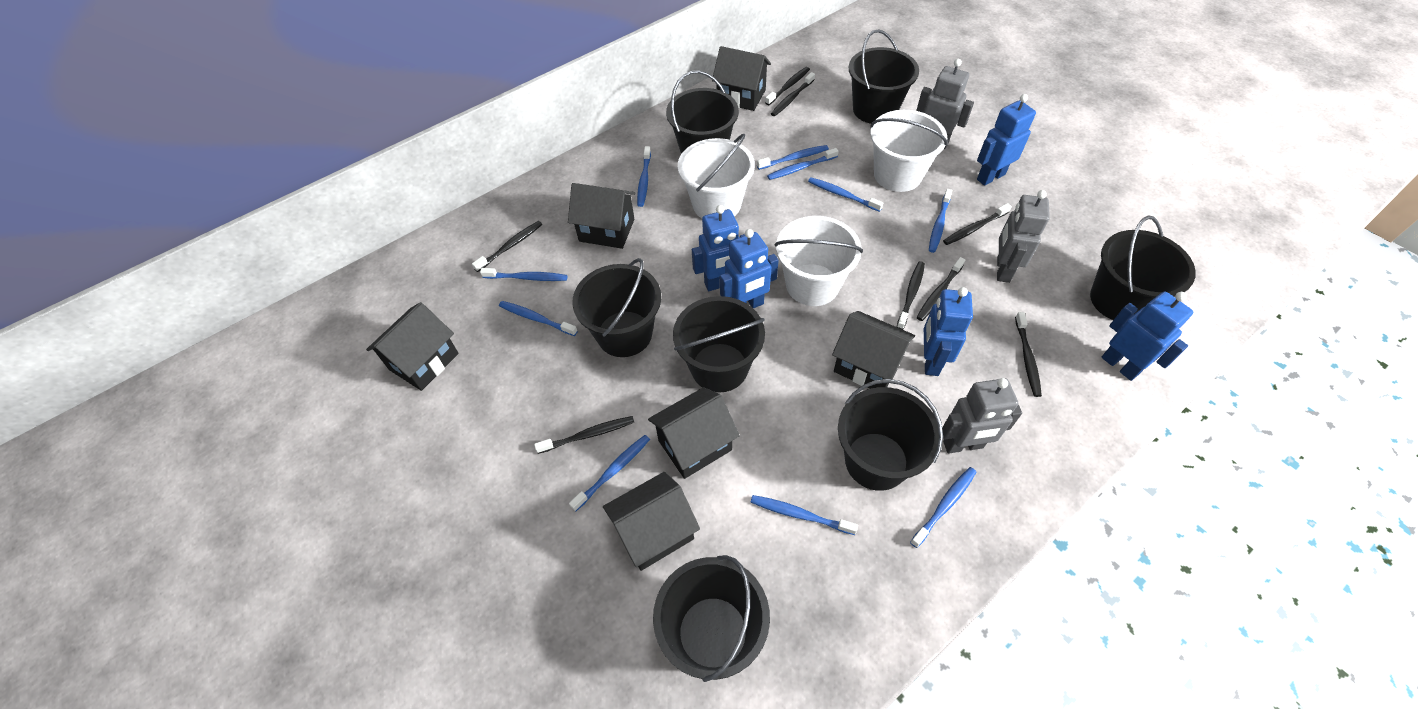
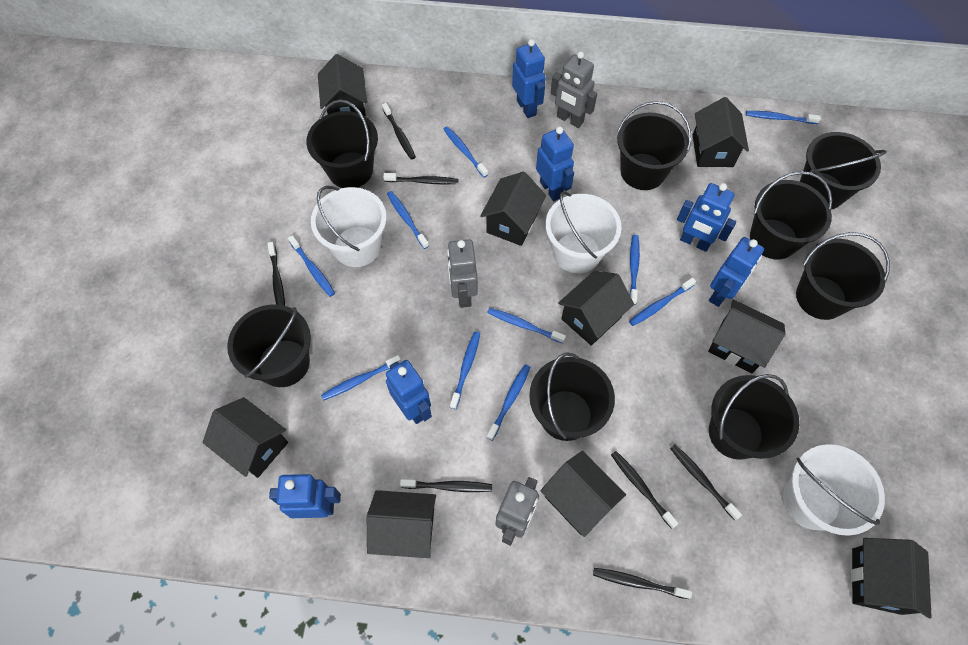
black bucket: 7 -> 8
black house: 6 -> 9
black toothbrush: 8 -> 7
blue robot: 5 -> 6

